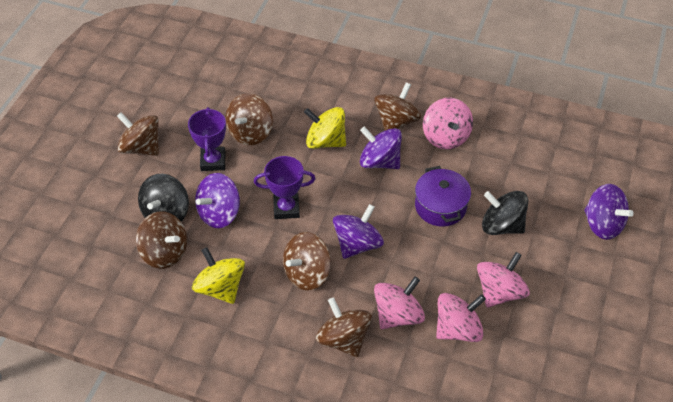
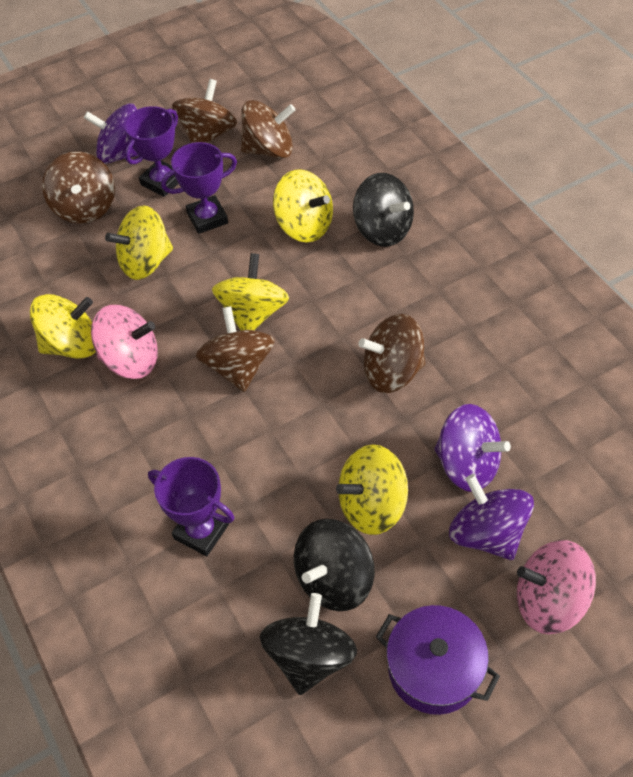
black spinning top: 2 -> 3
brown spinning top: 6 -> 5
pink spinning top: 4 -> 2
purple spinning top: 4 -> 3
purple trophy: 2 -> 3
yellow spinning top: 2 -> 5

